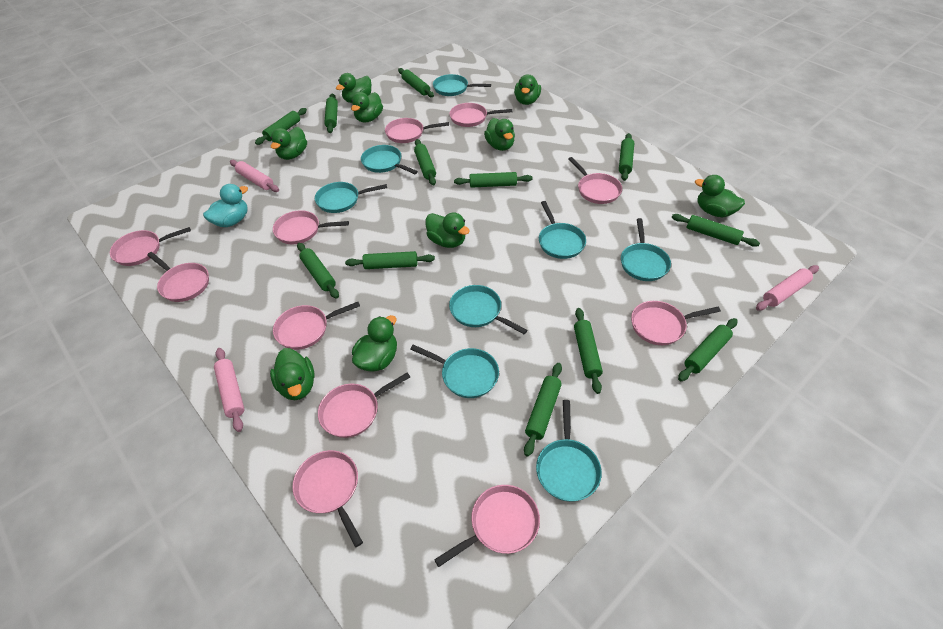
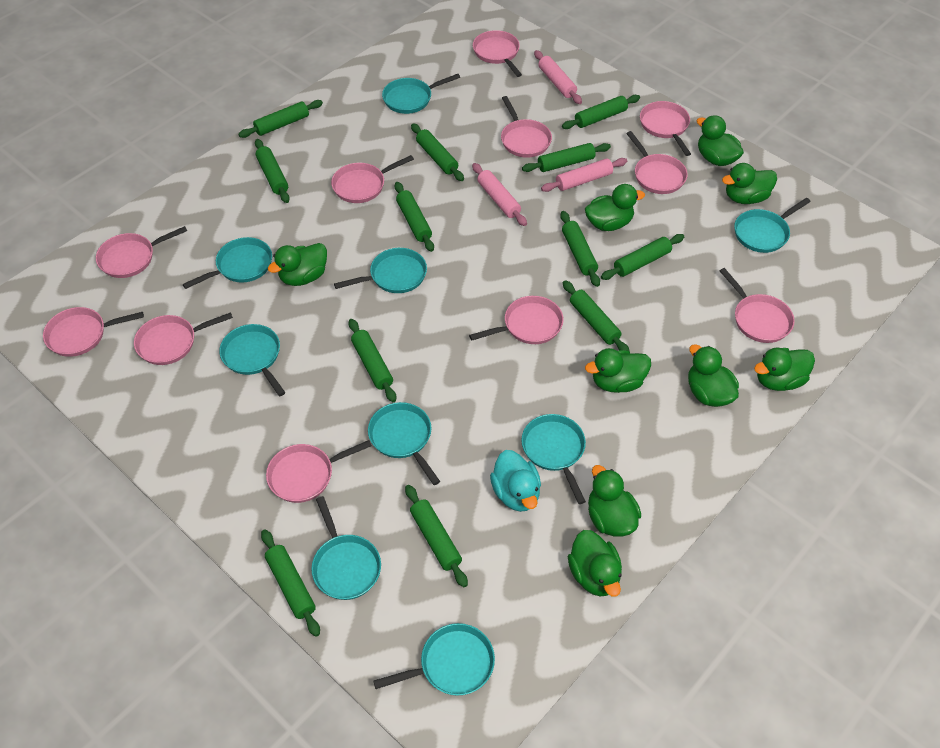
turquoise pan: 8 -> 9

